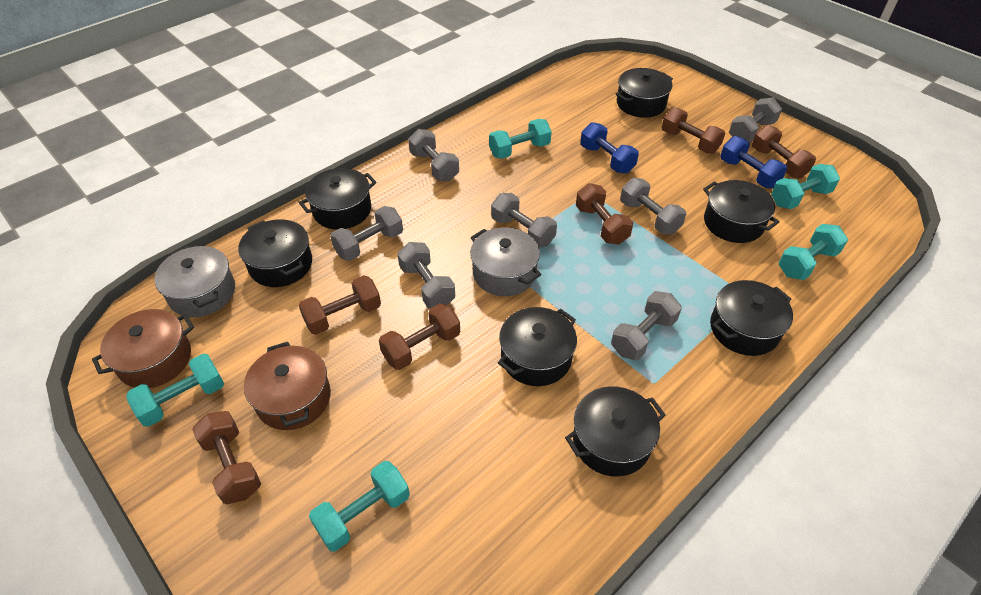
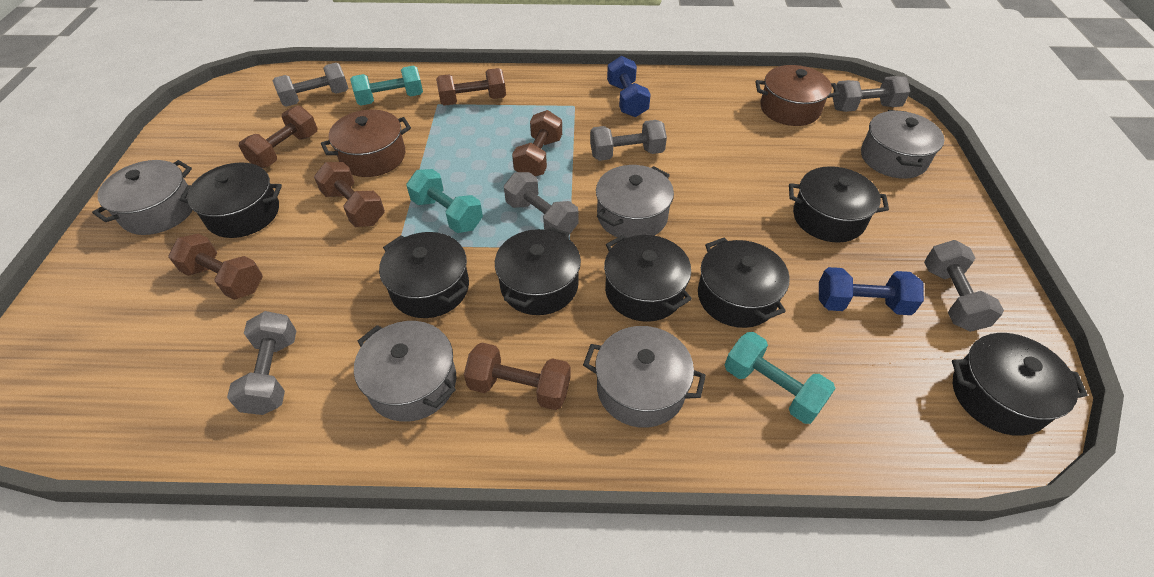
grey dumbbell: 7 -> 6
grey pot: 2 -> 5
turquoise dumbbell: 5 -> 3

